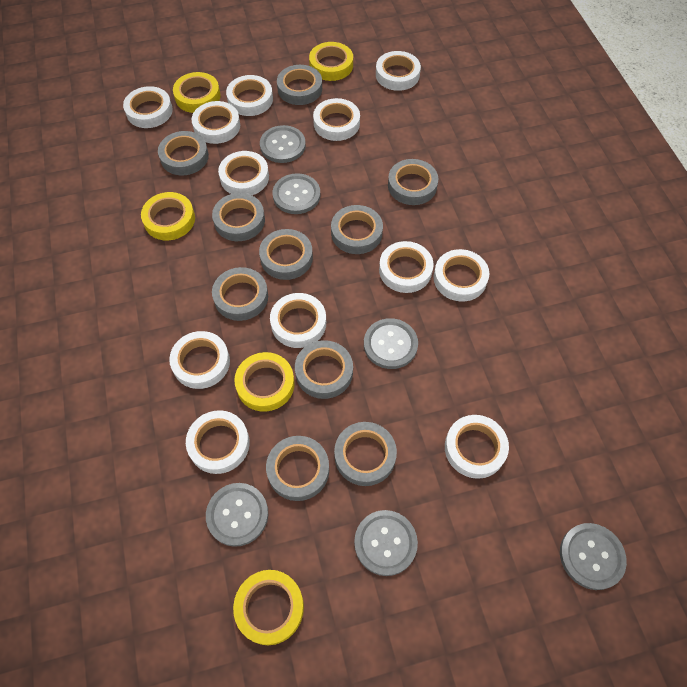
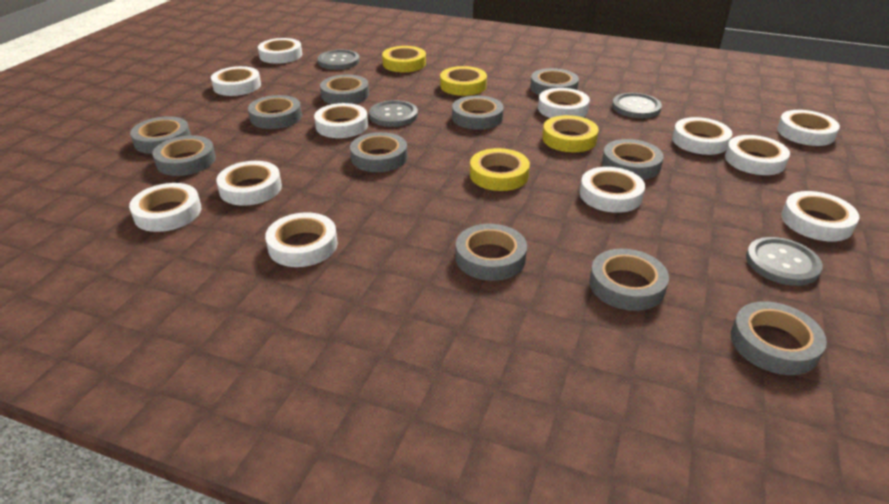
grey button: 6 -> 4
grey tape: 10 -> 11
yellow tape: 5 -> 4

